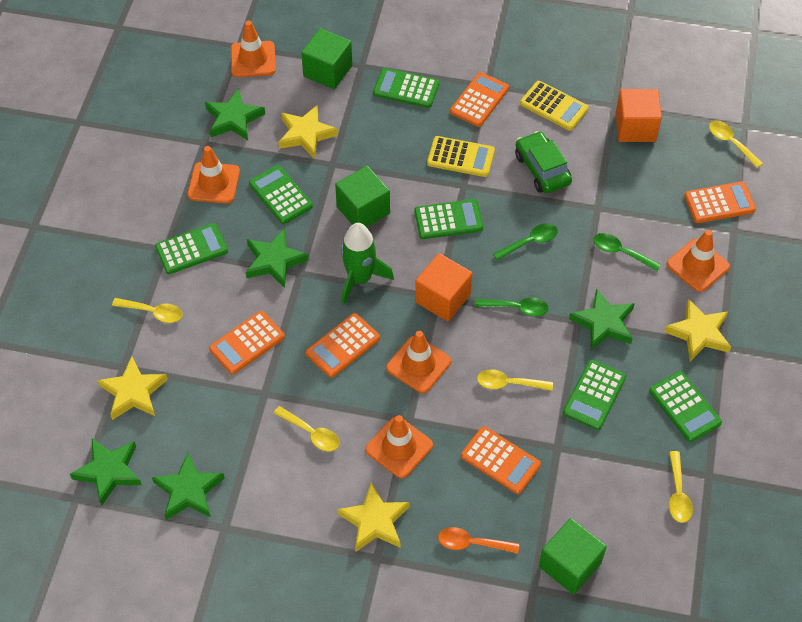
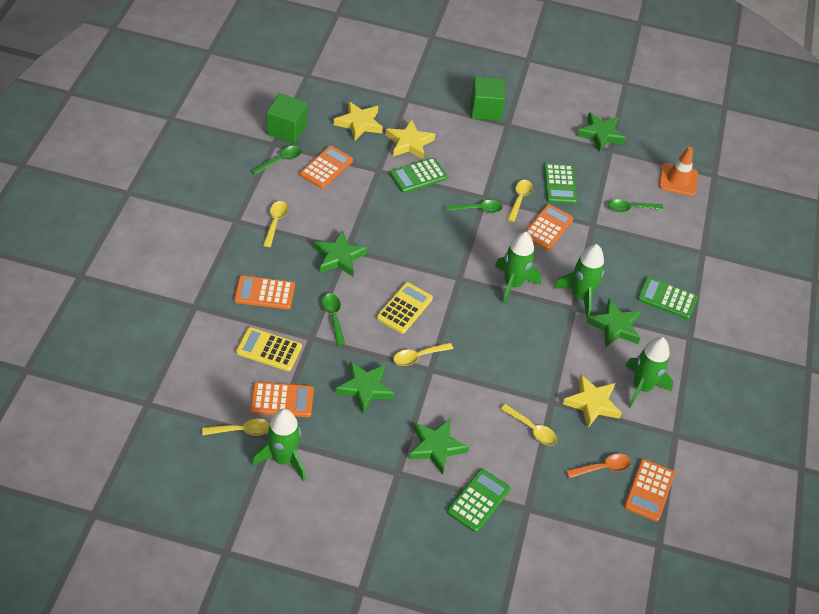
green calculator: 6 -> 4
green car: 1 -> 0
green cube: 3 -> 2
green rocket: 1 -> 4
green spoon: 3 -> 4
orange cube: 2 -> 0
orange traffic cone: 5 -> 1
yellow star: 4 -> 3

